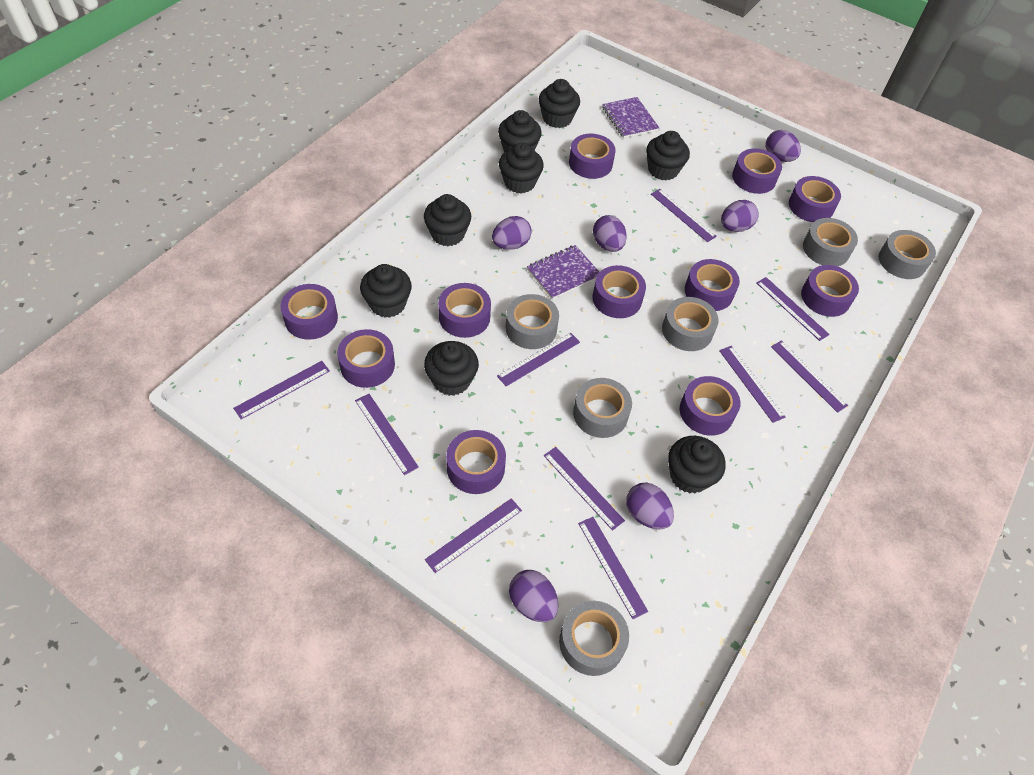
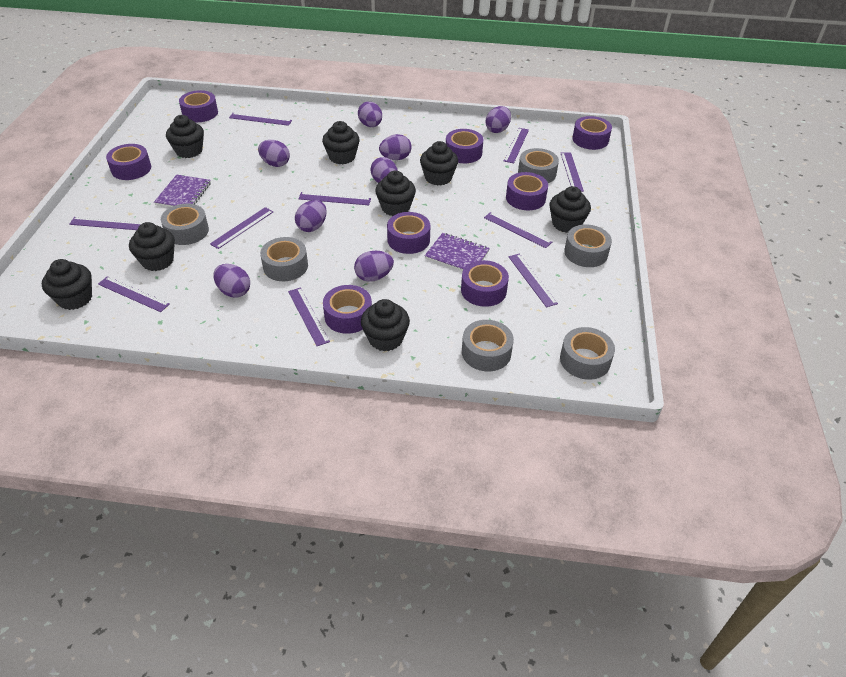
purple egg: 6 -> 8
purple tape: 11 -> 8

